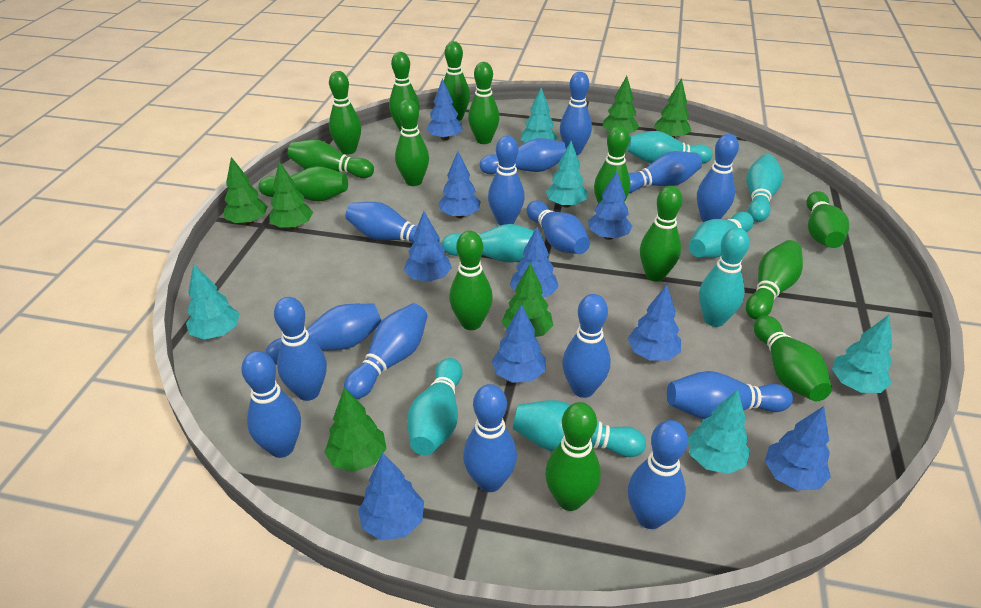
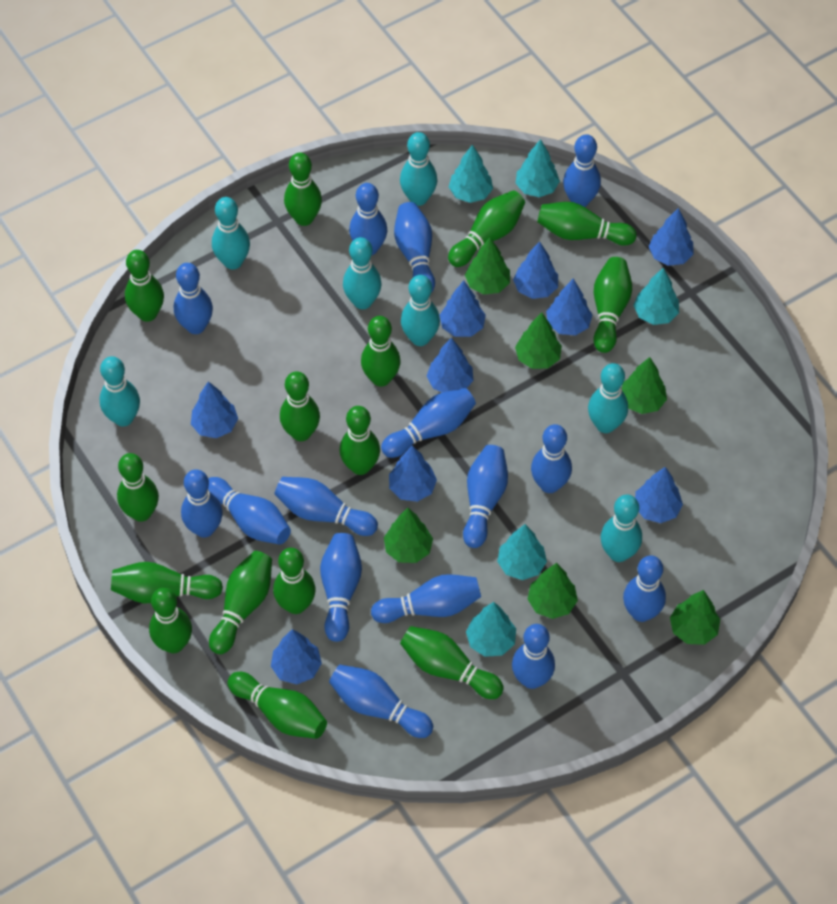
green bowling pin: 14 -> 15

